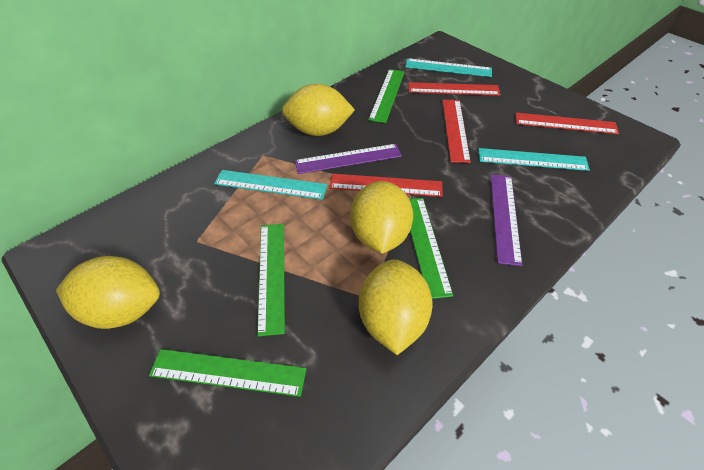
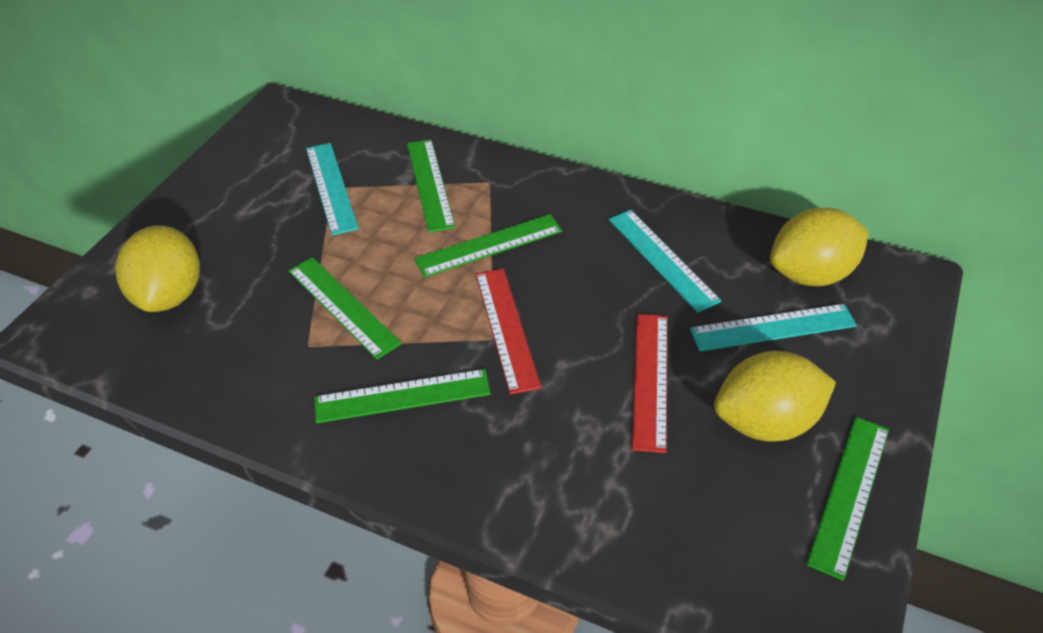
green ruler: 4 -> 5
purple ruler: 2 -> 0
red ruler: 4 -> 2
yellow lemon: 4 -> 3

